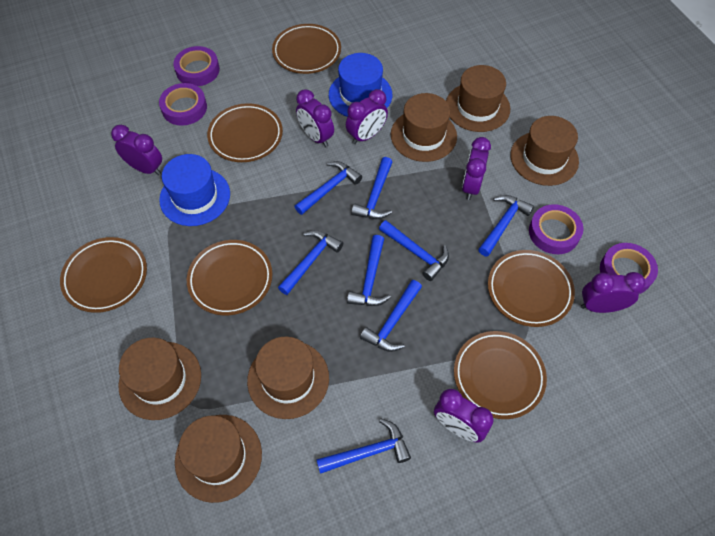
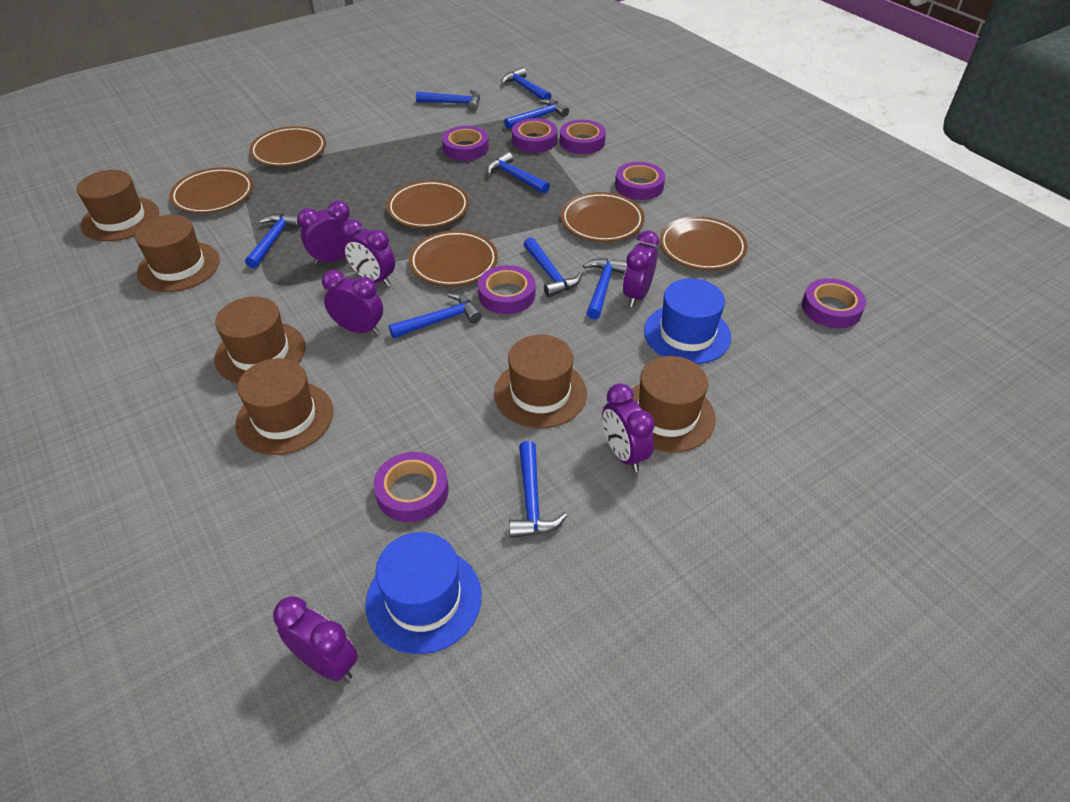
blue hammer: 8 -> 9
purple tape: 4 -> 7

